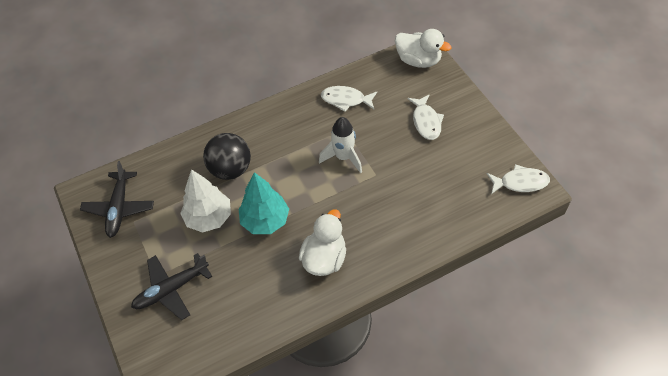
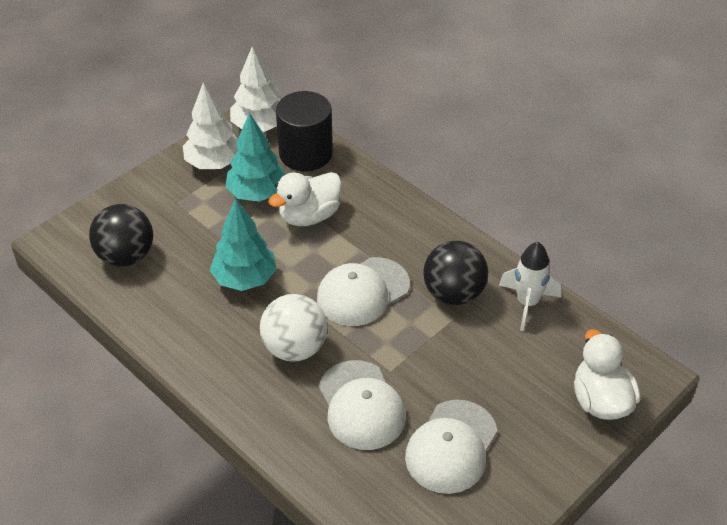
black ball: 1 -> 2
black cylinder: 0 -> 1
black plane: 2 -> 0
turquoise tree: 1 -> 2
white ball: 0 -> 1
white cap: 0 -> 3
white fish: 3 -> 0
white tree: 1 -> 2

